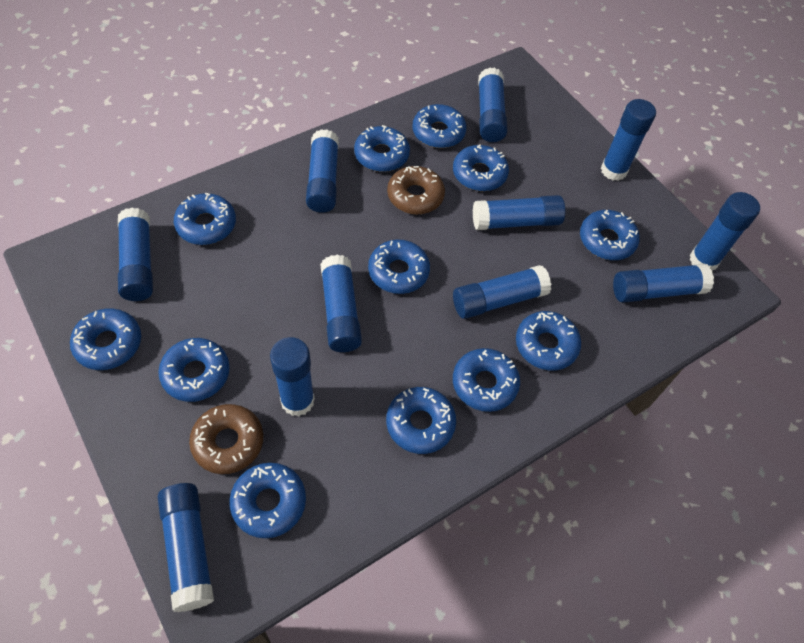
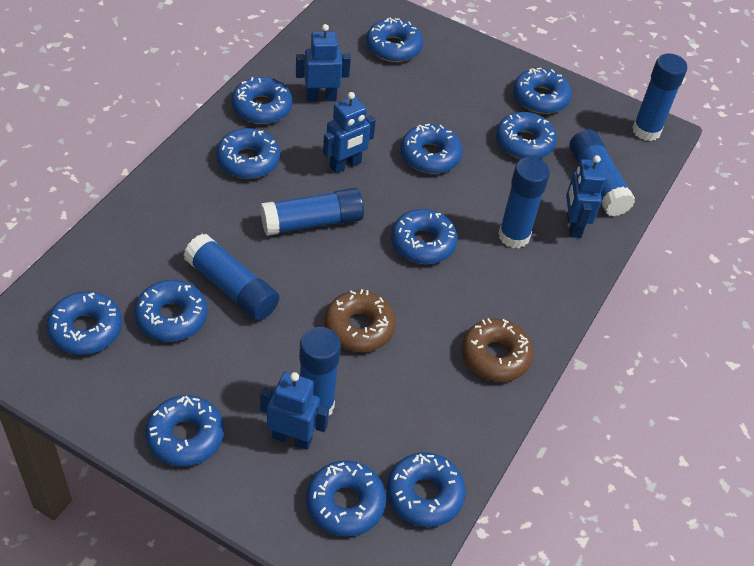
blue glue stick: 11 -> 6
blue robot: 0 -> 4

